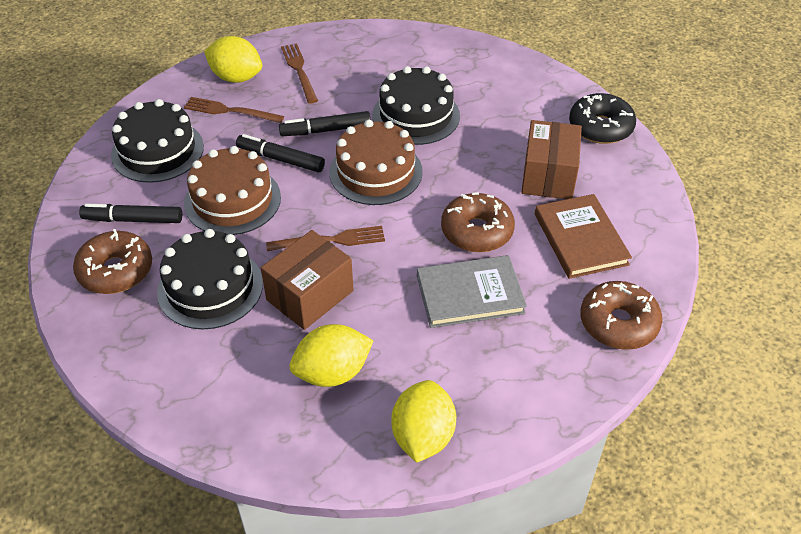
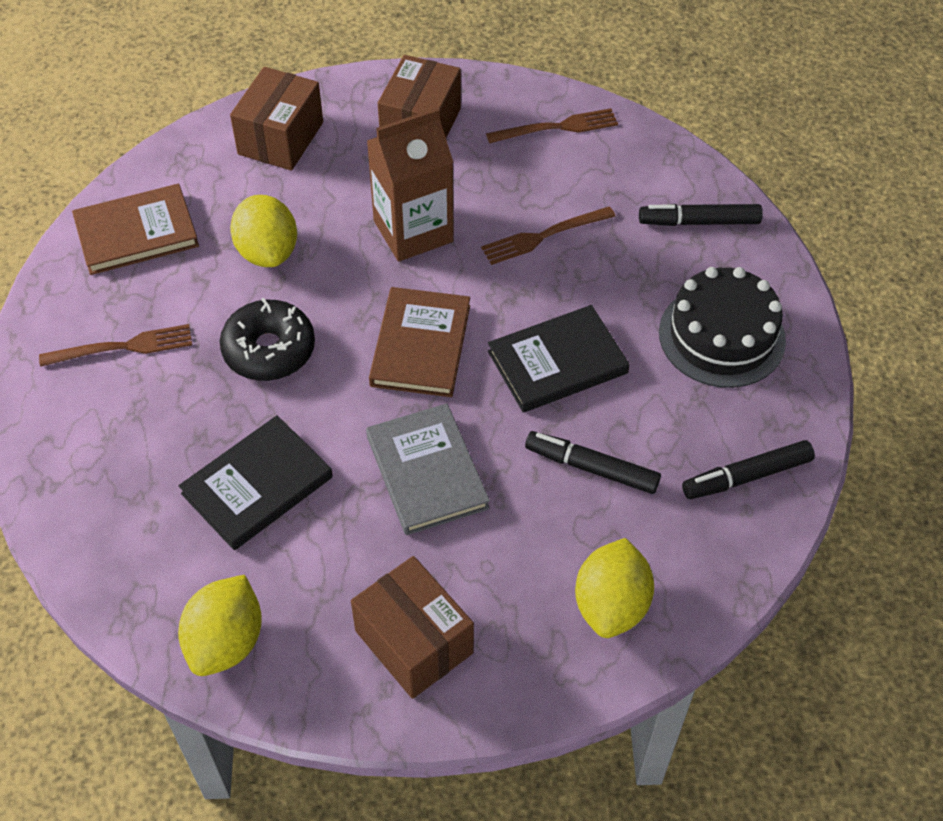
black book: 0 -> 2
black cake: 3 -> 1
brown book: 1 -> 2
brown box: 2 -> 3
brown cake: 2 -> 0
brown carton: 0 -> 1
brown donut: 3 -> 0

